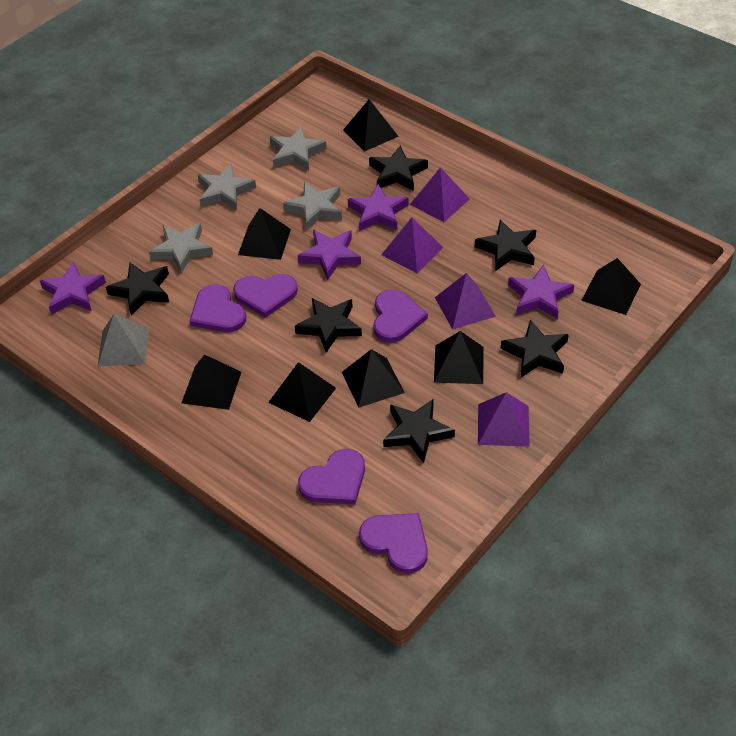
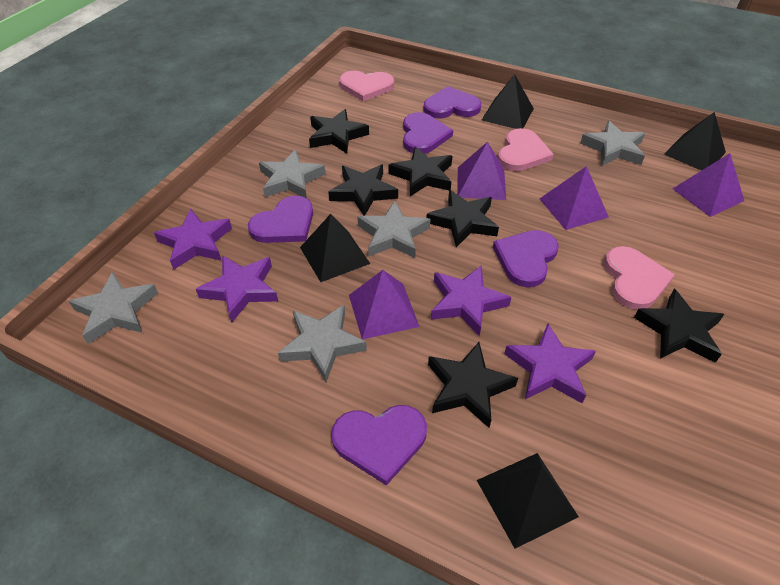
black pyramid: 7 -> 4
grey pyramid: 1 -> 0
grey star: 4 -> 5
pink heart: 0 -> 3

